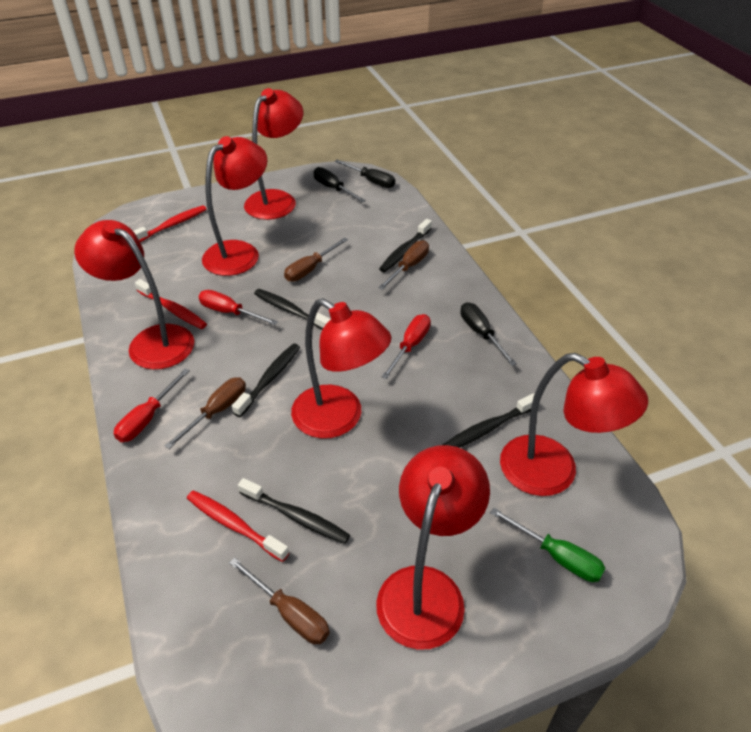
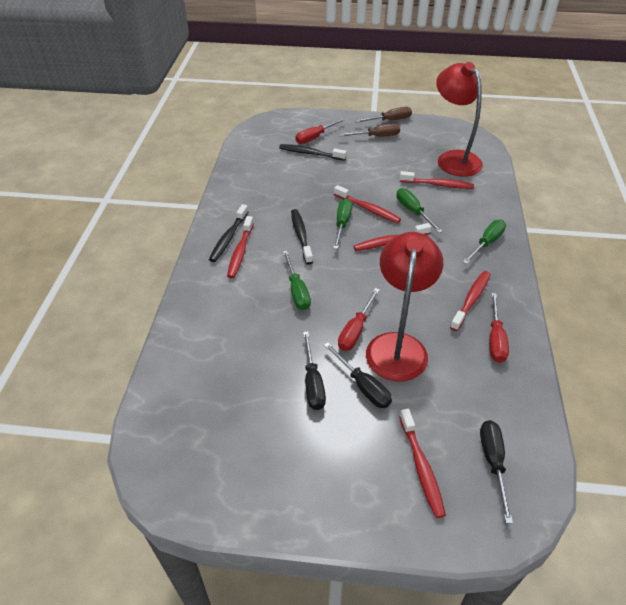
black toothbrush: 5 -> 3
brown screwdriver: 4 -> 2
green screwdriver: 1 -> 4
red lamp: 6 -> 2
red toothbrush: 3 -> 6

